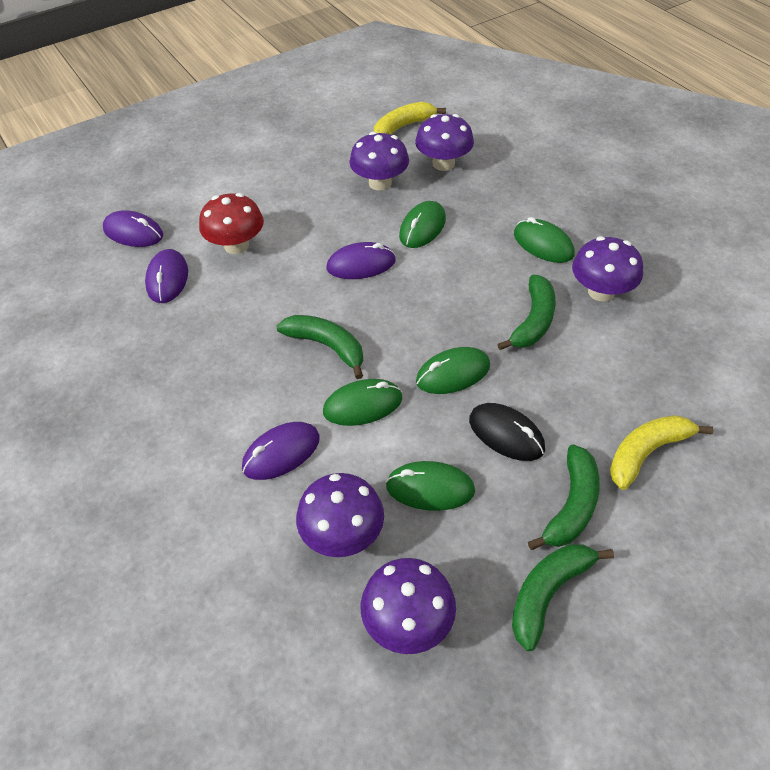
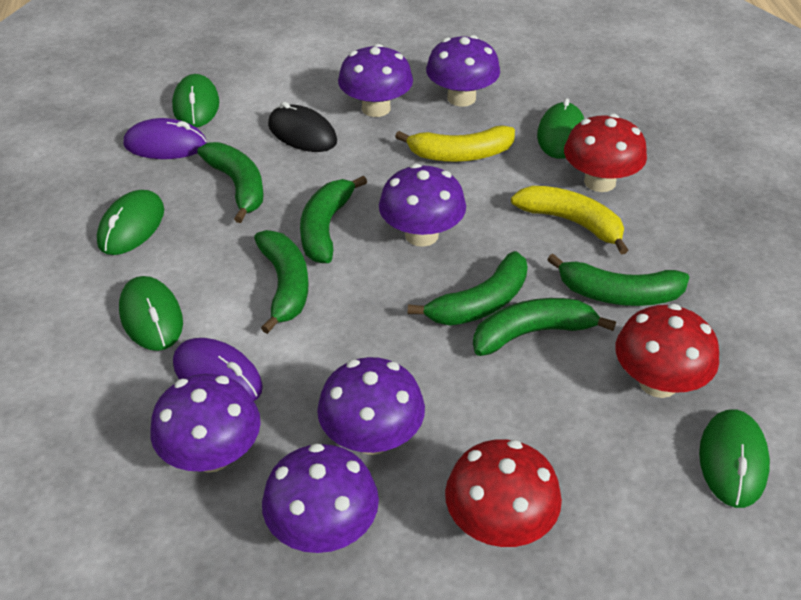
green banana: 4 -> 6
purple mouse: 4 -> 2
purple mushroom: 5 -> 6
red mushroom: 1 -> 3

